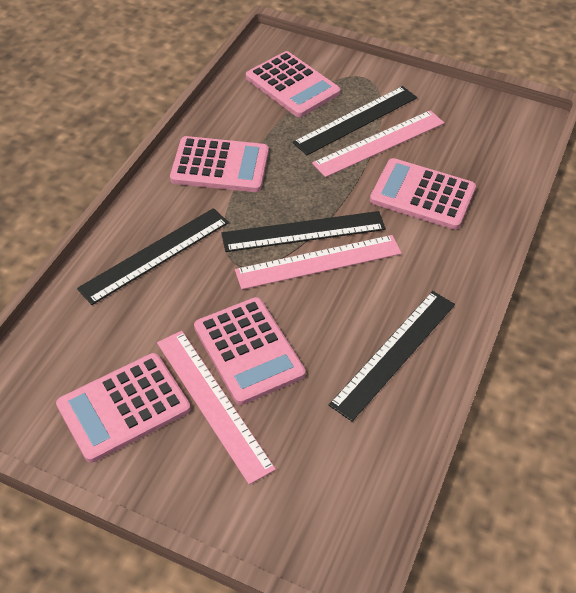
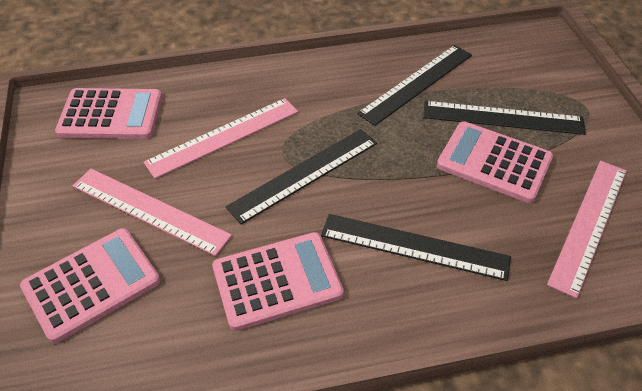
pink calculator: 5 -> 4

